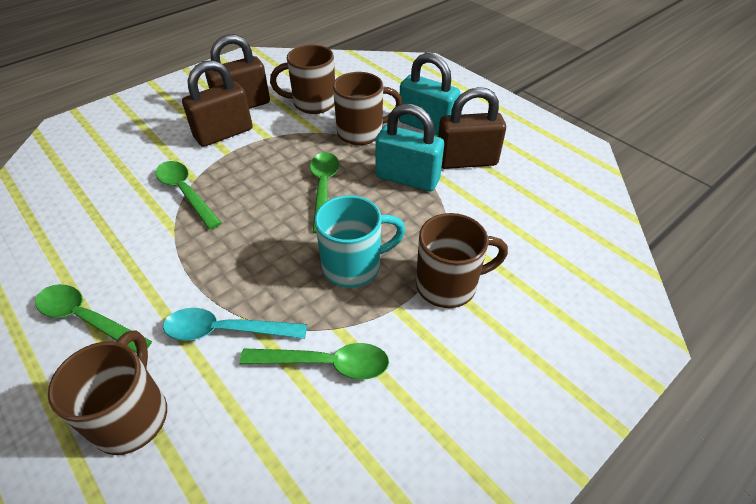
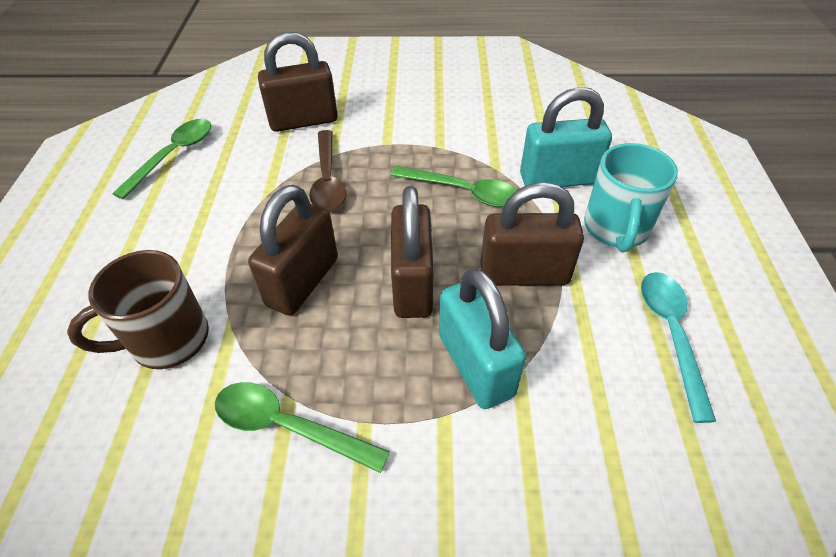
brown mug: 4 -> 1
brown padlock: 3 -> 4
brown spoon: 0 -> 1
green spoon: 4 -> 3

